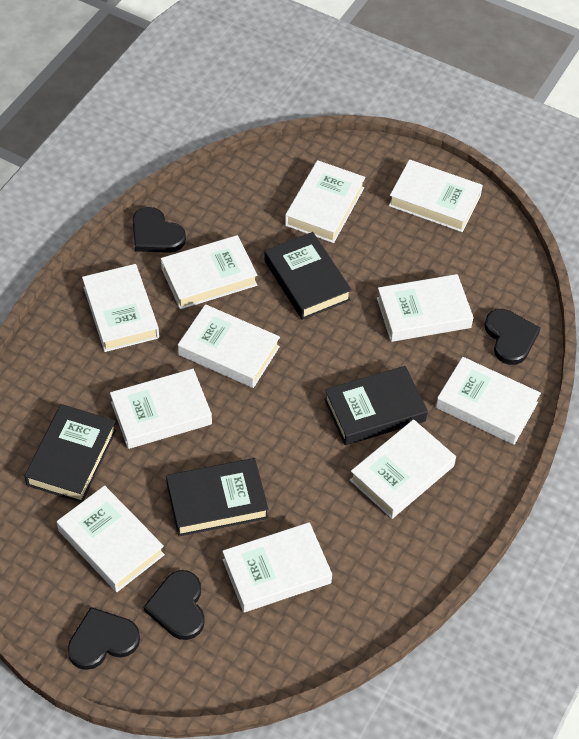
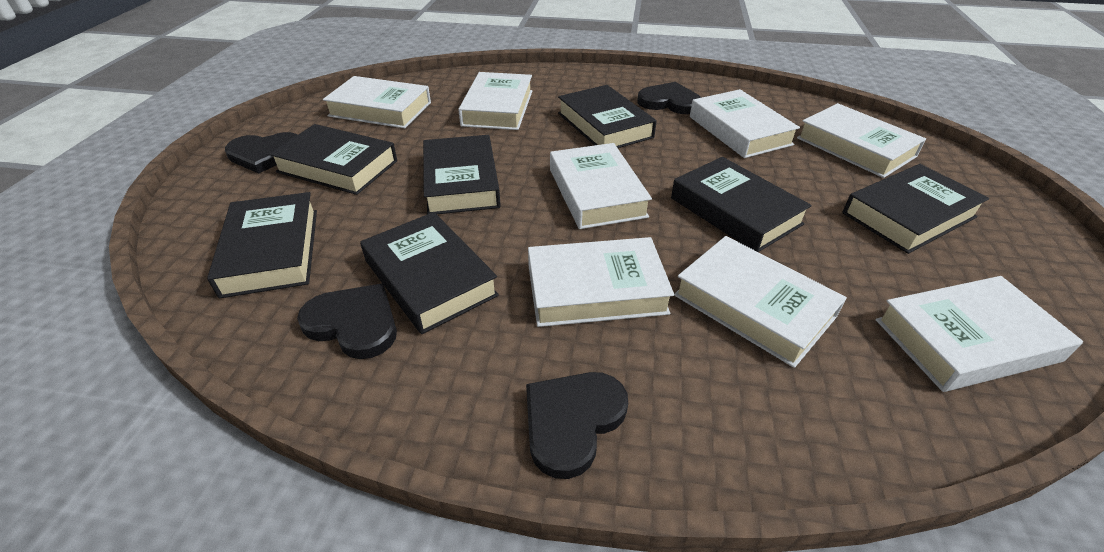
black book: 4 -> 7
white book: 11 -> 8

